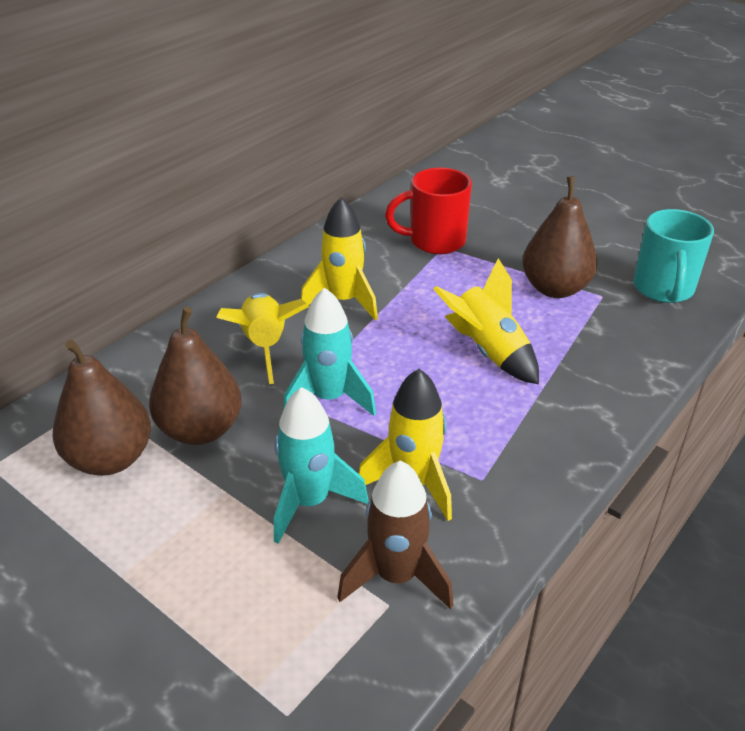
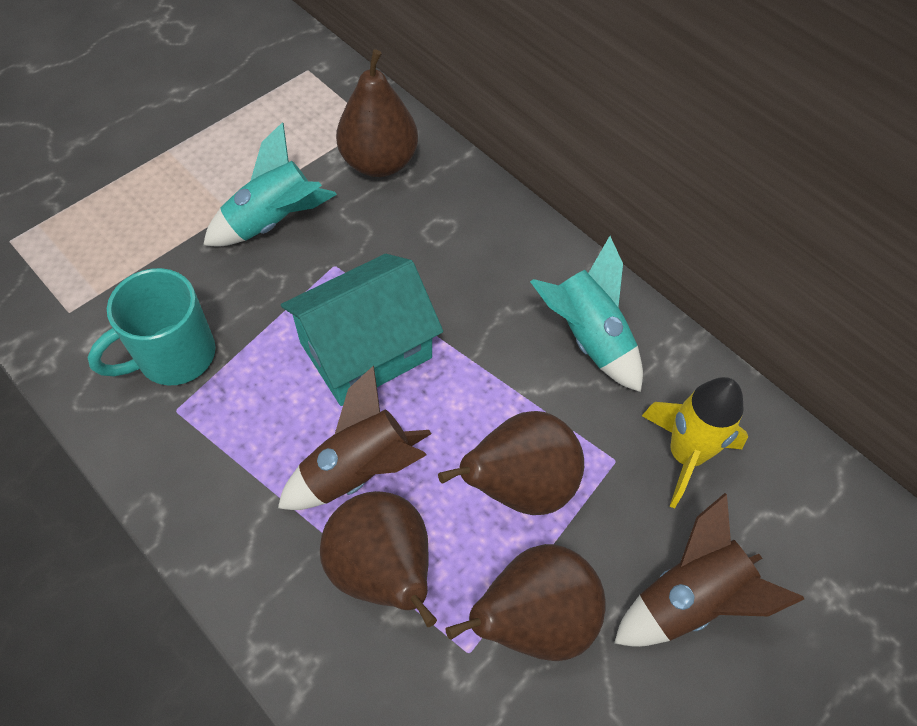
brown pear: 3 -> 4
brown rocket: 1 -> 2
red mug: 1 -> 0
turquoise house: 0 -> 1
yellow rocket: 4 -> 1

